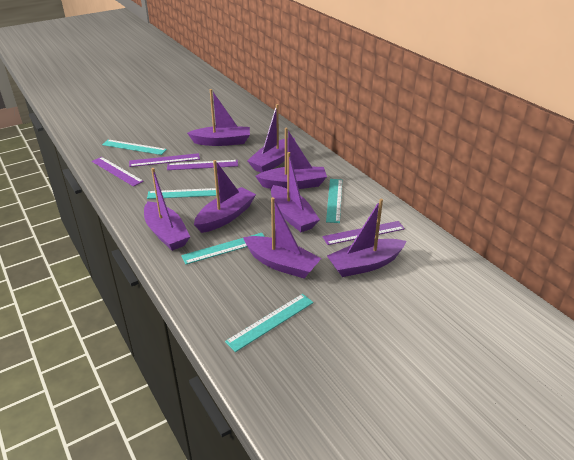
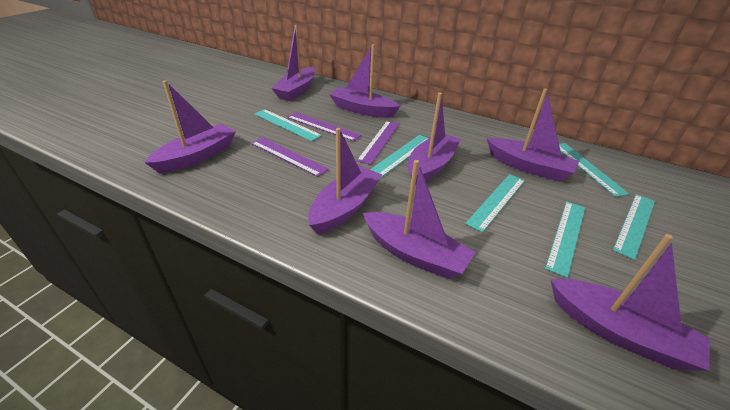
purple ruler: 4 -> 3
turquoise ruler: 5 -> 6

